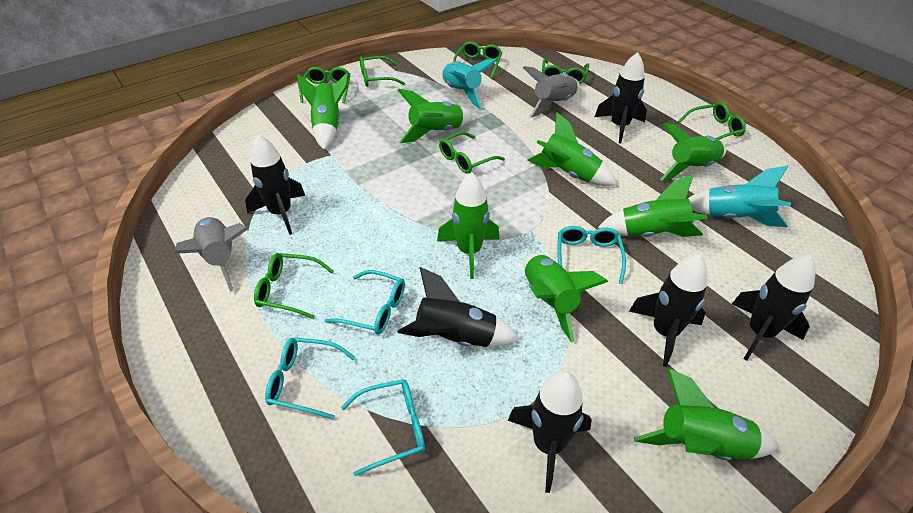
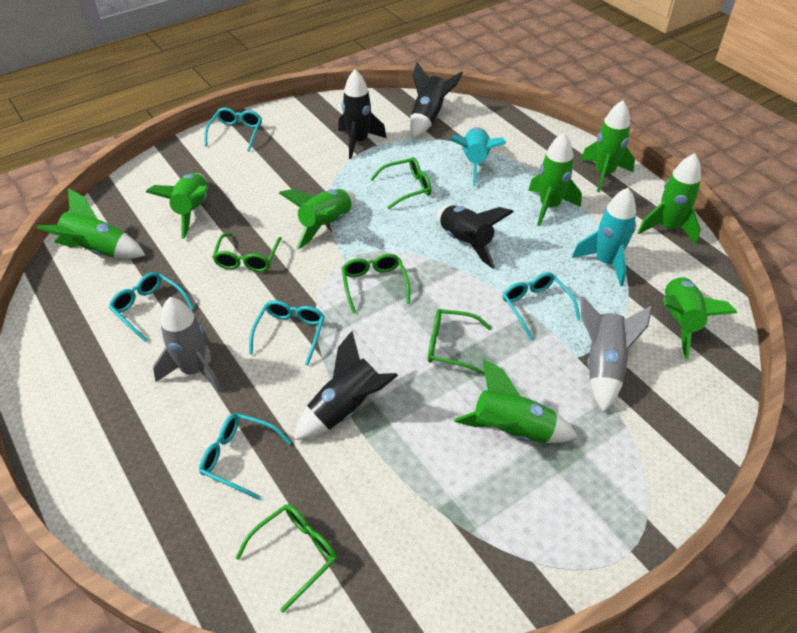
black rocket: 6 -> 4
green glasses: 7 -> 5
turquoise glasses: 4 -> 5

